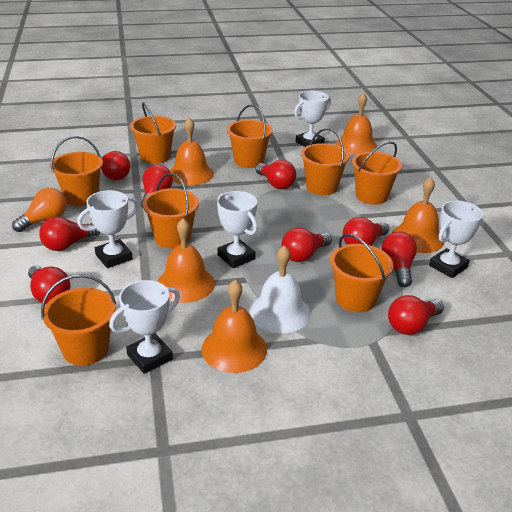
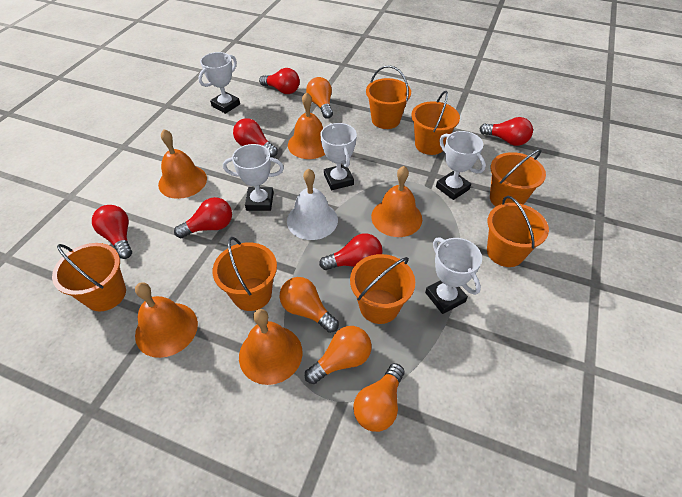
orange bucket: 8 -> 7
orange light bulb: 1 -> 4
red light bulb: 9 -> 6

